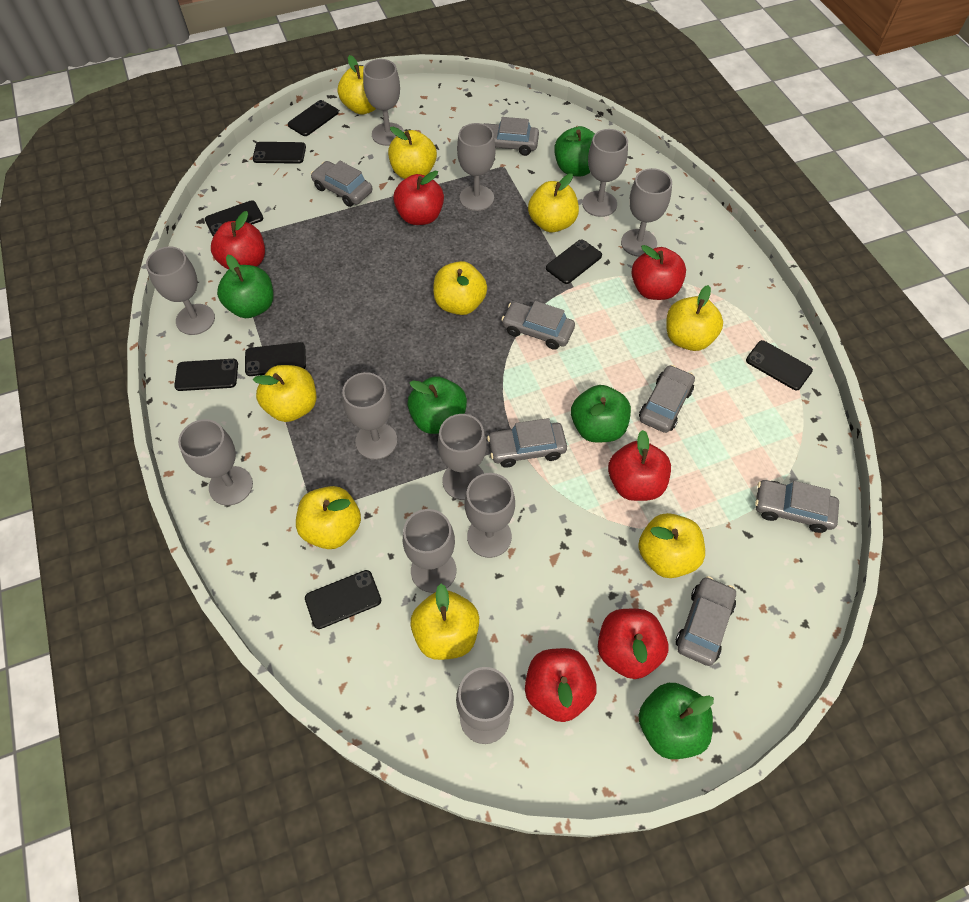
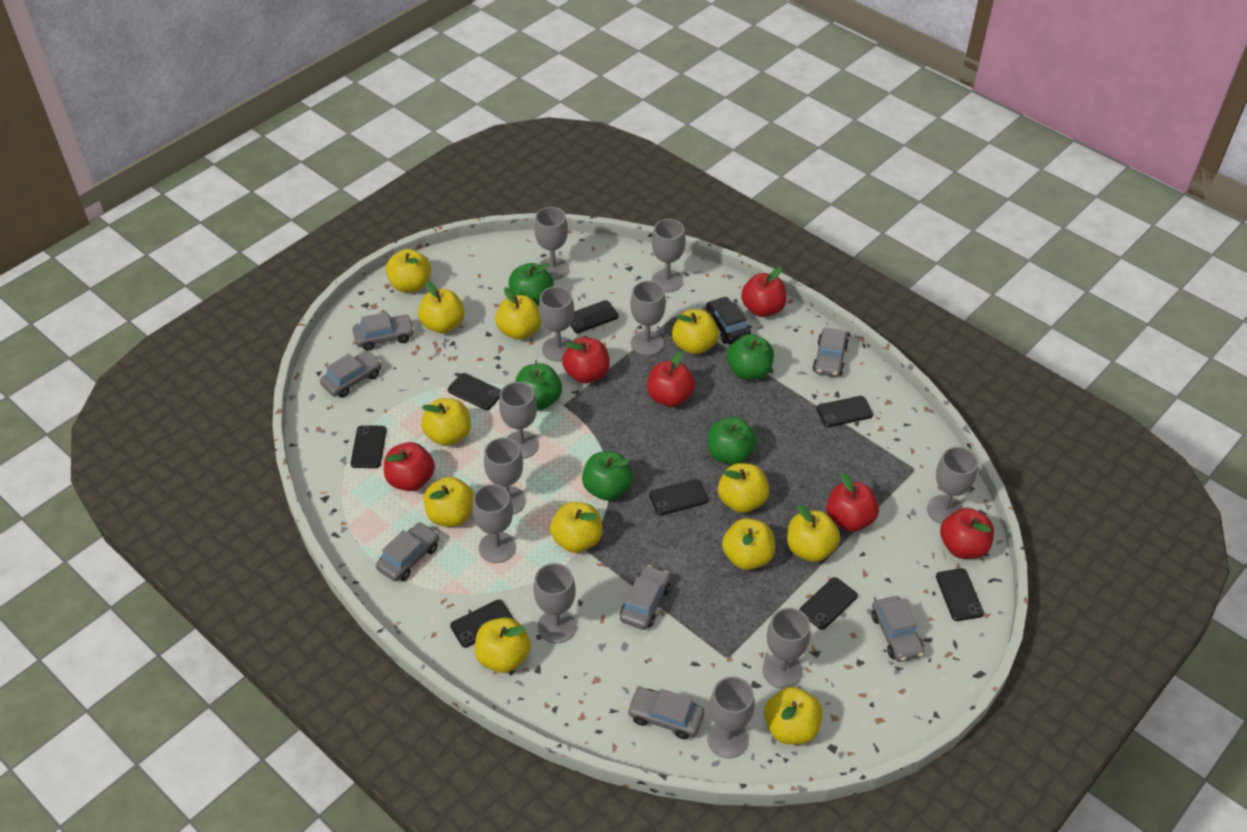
black car: 0 -> 1
yellow apple: 9 -> 12

